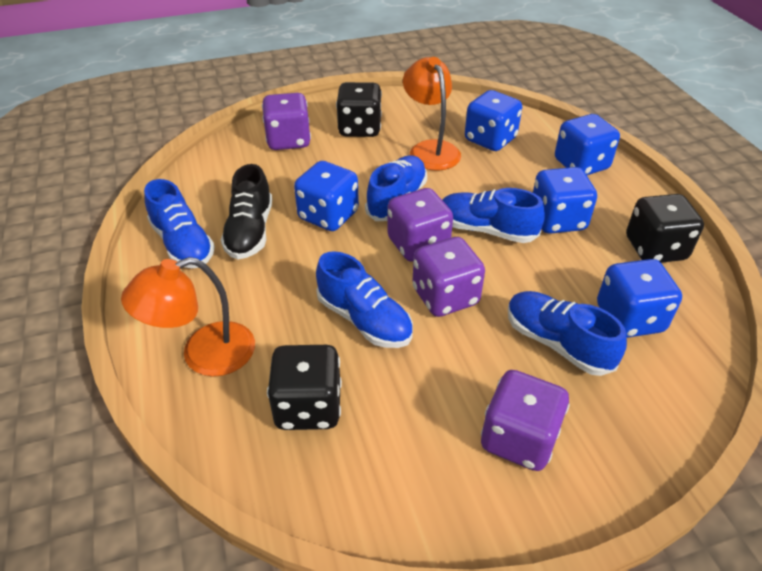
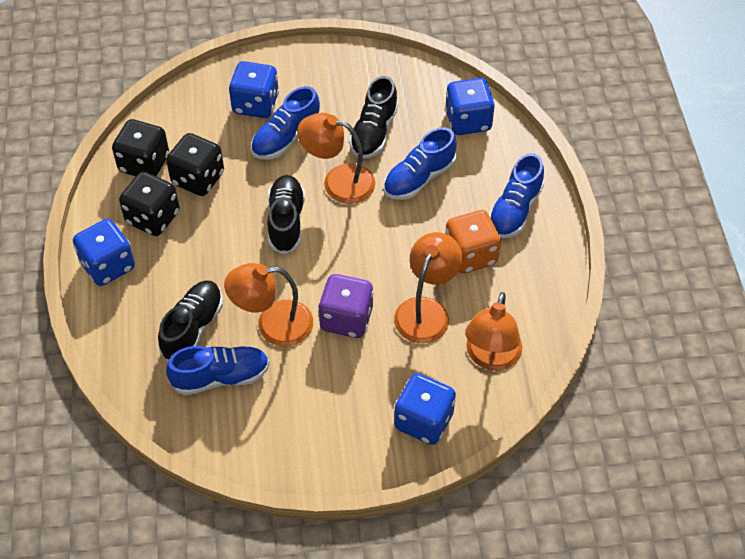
black shoe: 1 -> 3
blue dice: 5 -> 4
blue shoe: 5 -> 4
orange dice: 0 -> 1
orange lamp: 2 -> 4
purple dice: 4 -> 1

